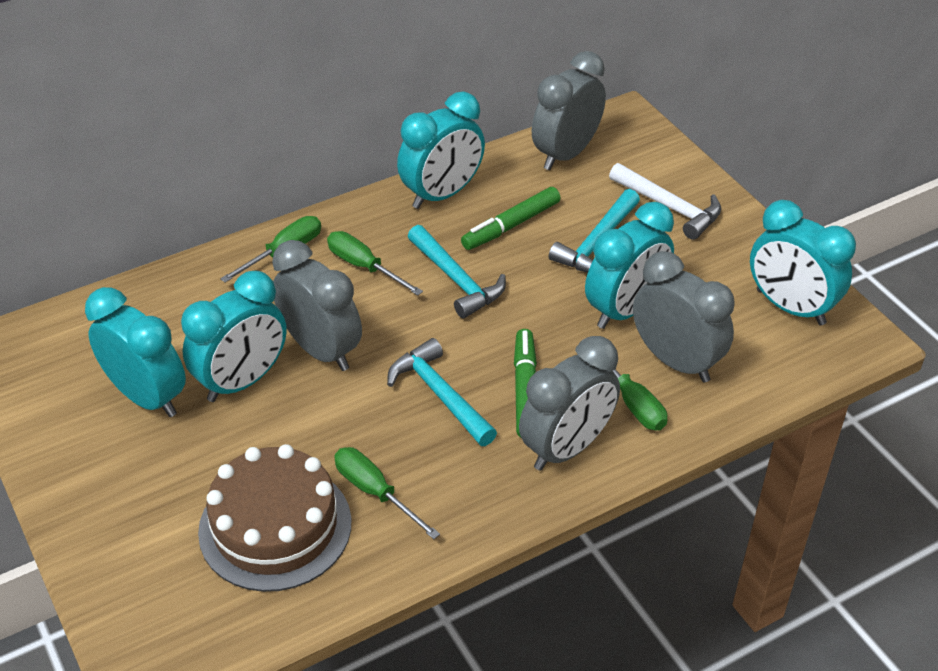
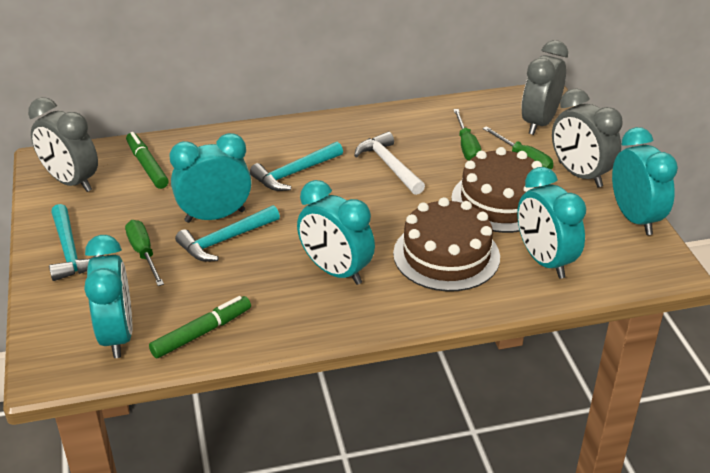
brown cake: 1 -> 2
green screwdriver: 4 -> 3
grey clock: 4 -> 3

